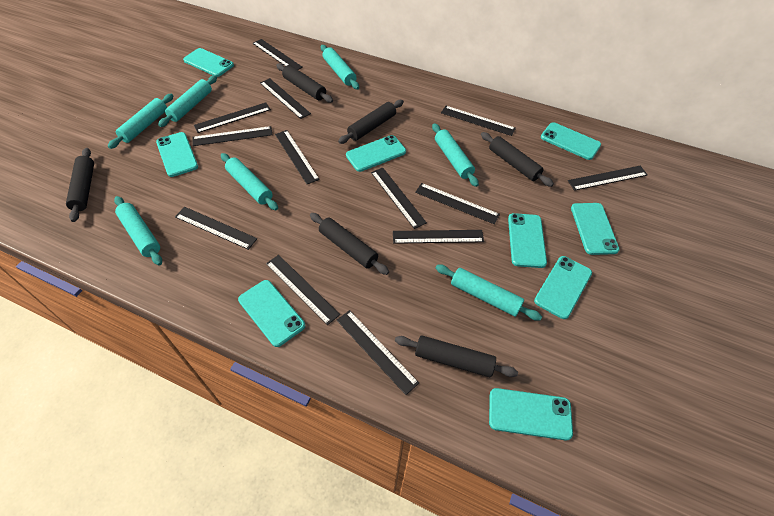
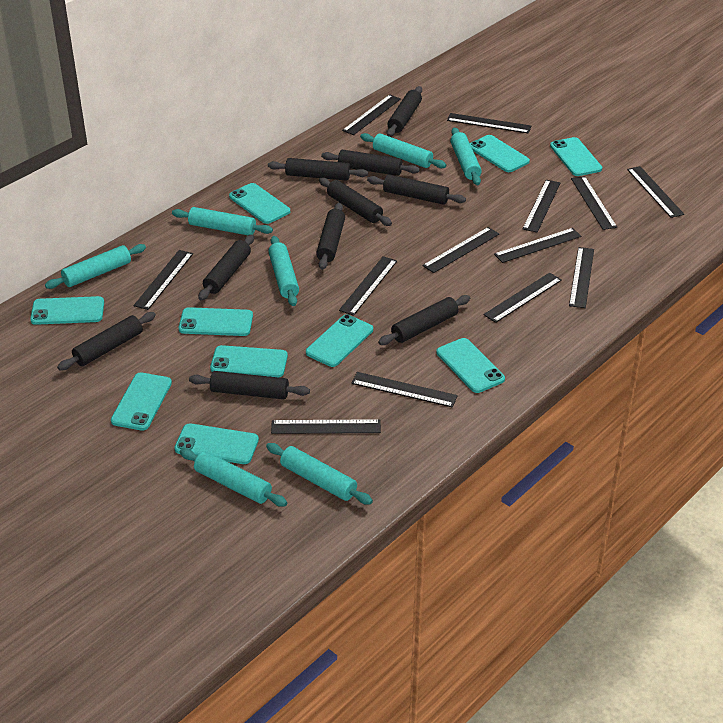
black rolling pin: 6 -> 10
turquoise phone: 9 -> 10

